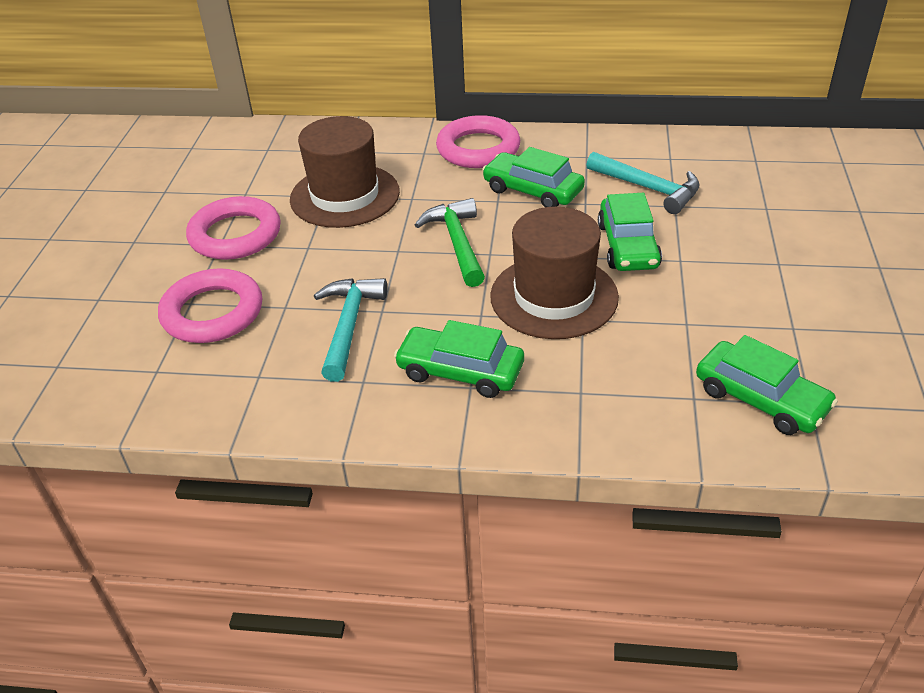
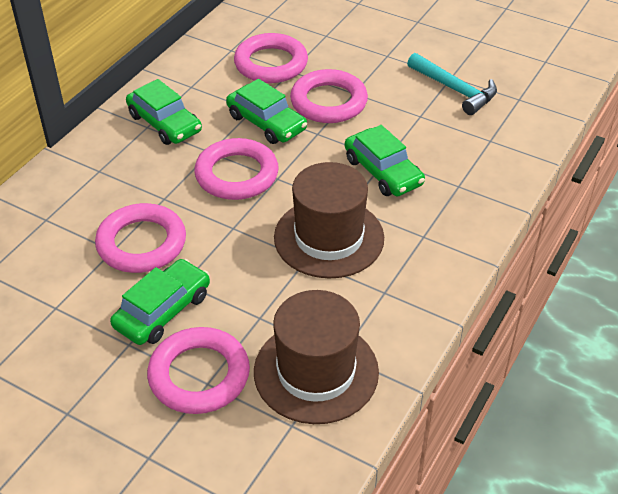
green hammer: 1 -> 0
pink ring: 3 -> 5
turquoise hammer: 2 -> 1

